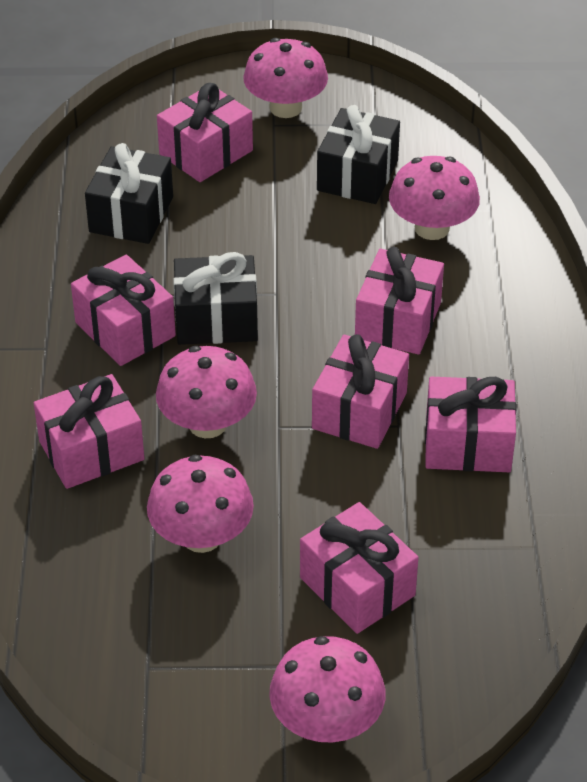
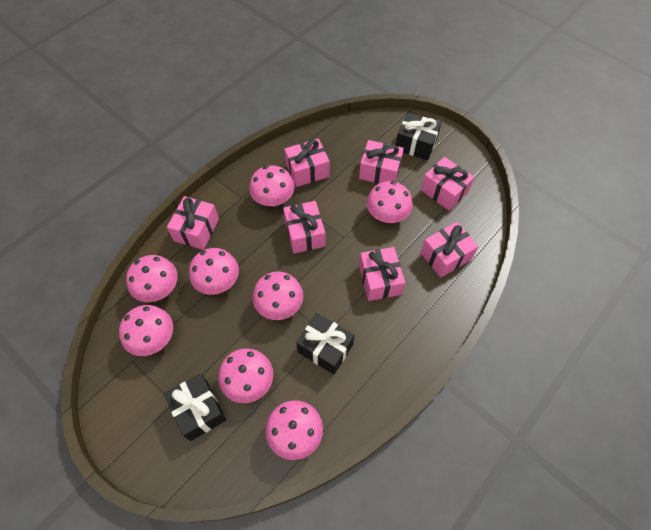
pink mushroom: 5 -> 8

